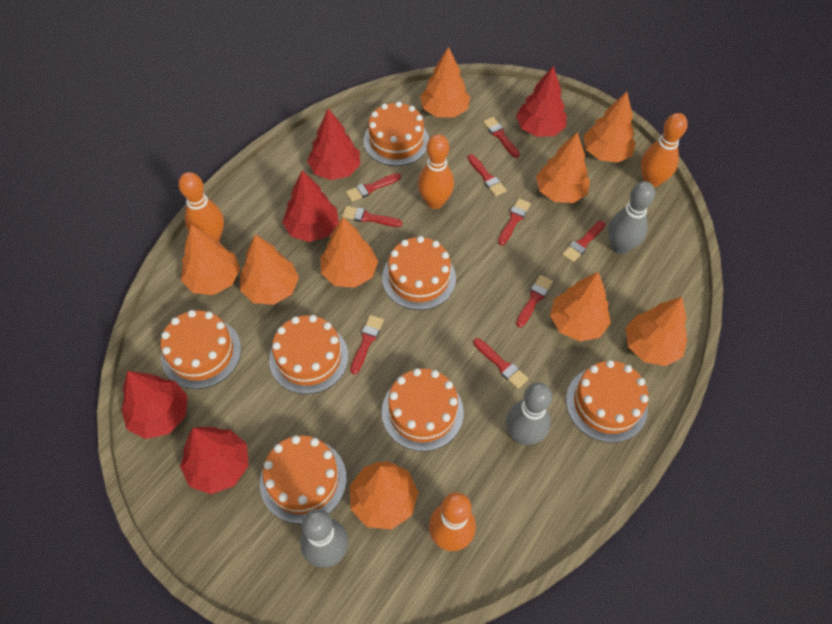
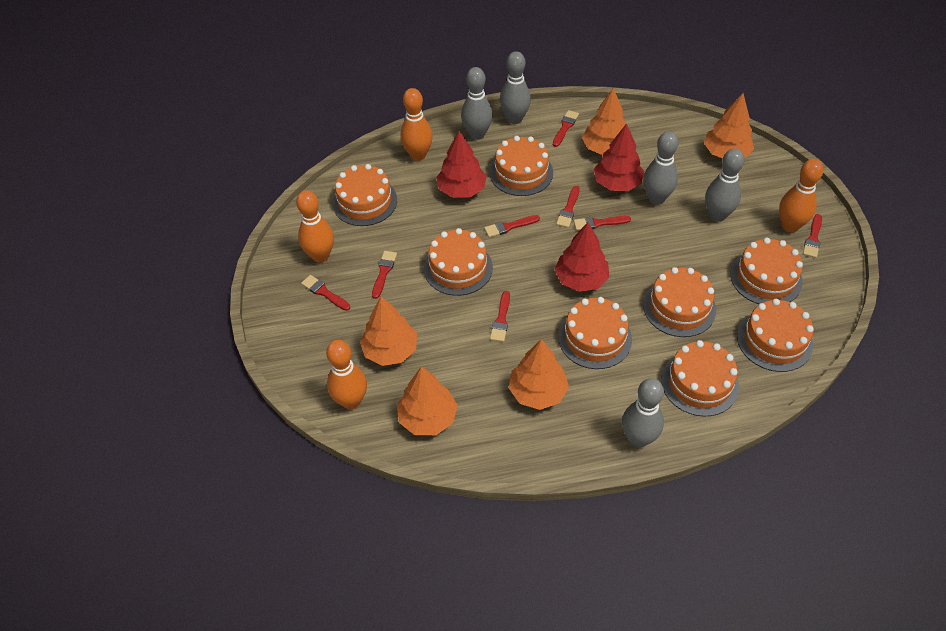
grey bowling pin: 3 -> 5
orange cake: 7 -> 8
orange tree: 9 -> 5
red brush: 9 -> 8
red tree: 5 -> 3

